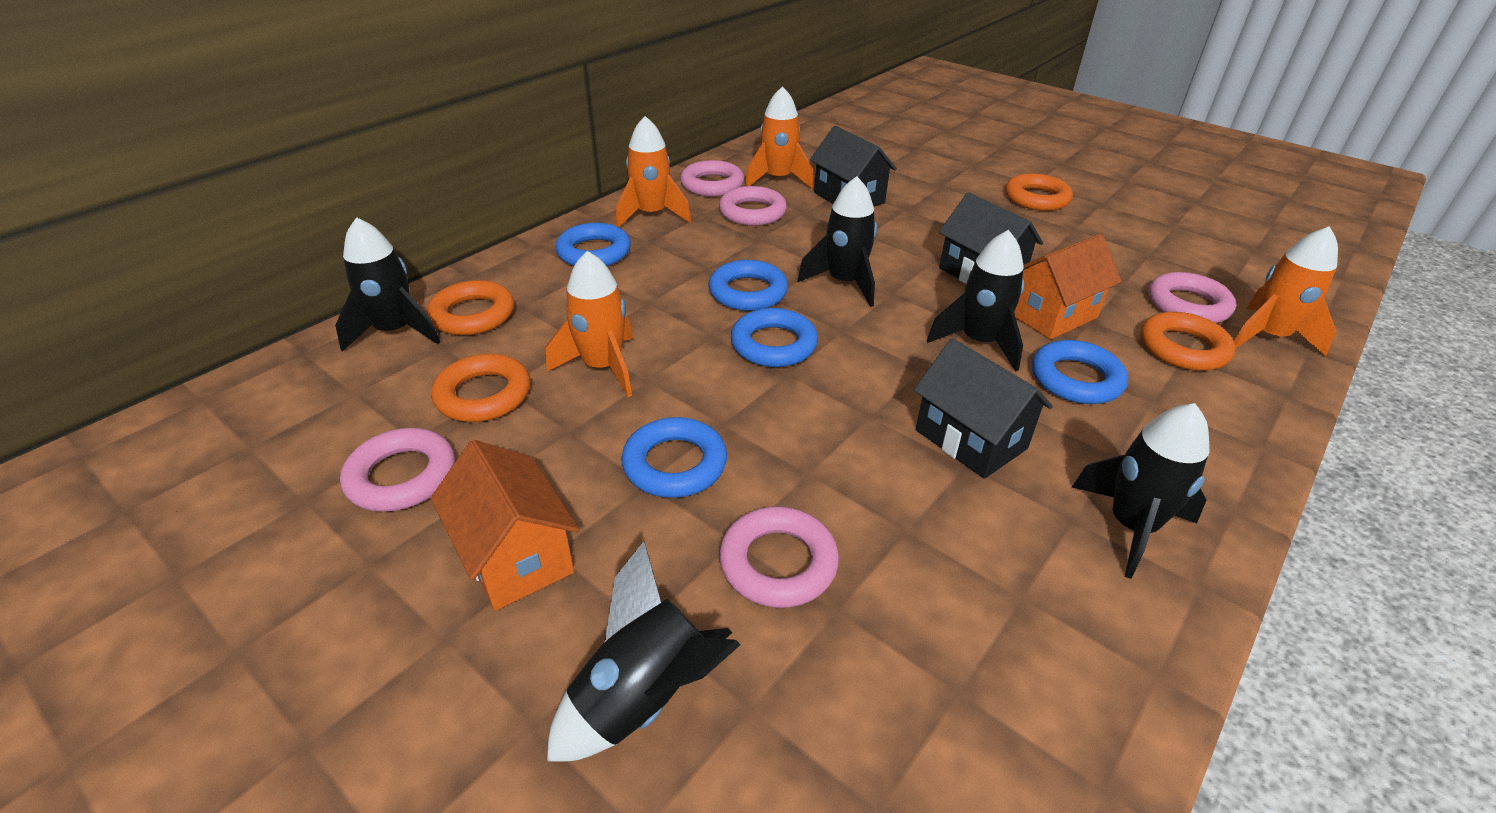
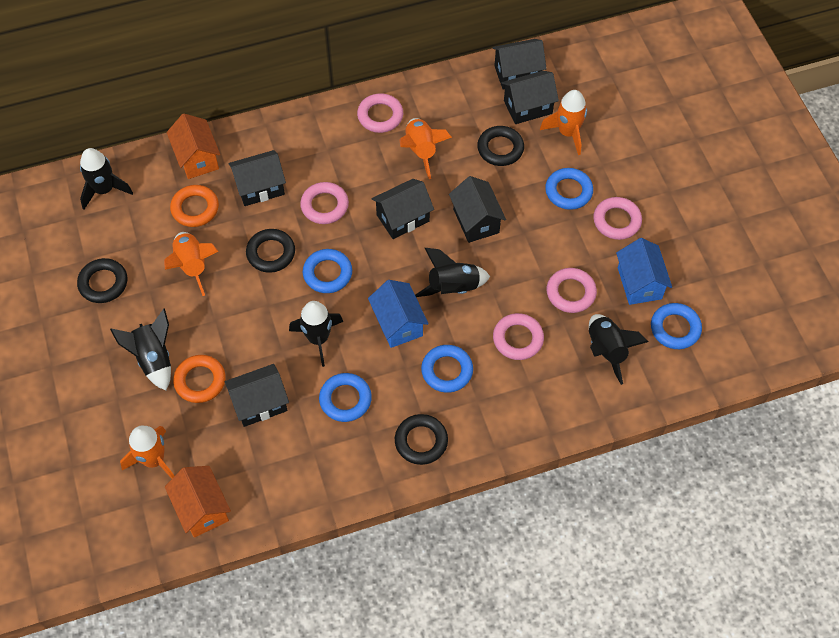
black house: 3 -> 6
black ring: 0 -> 4
blue house: 0 -> 2
orange ring: 4 -> 2

